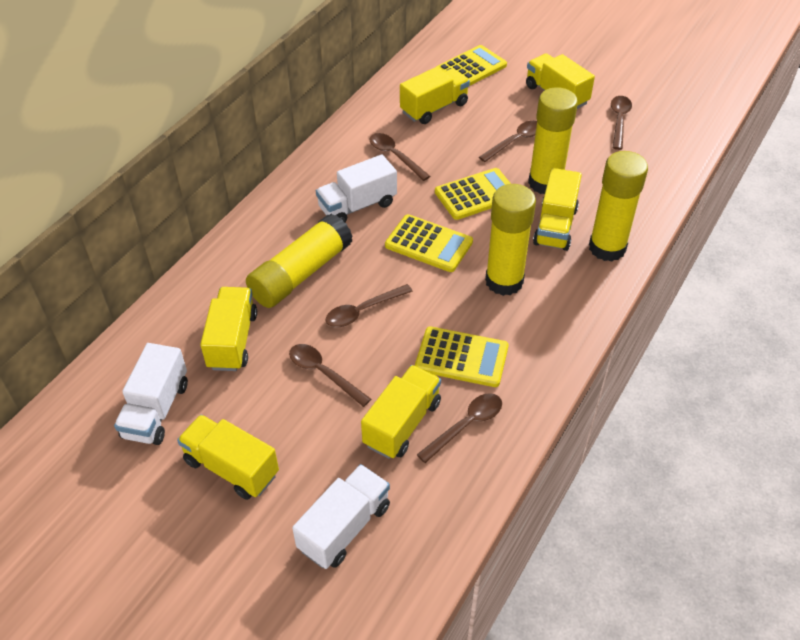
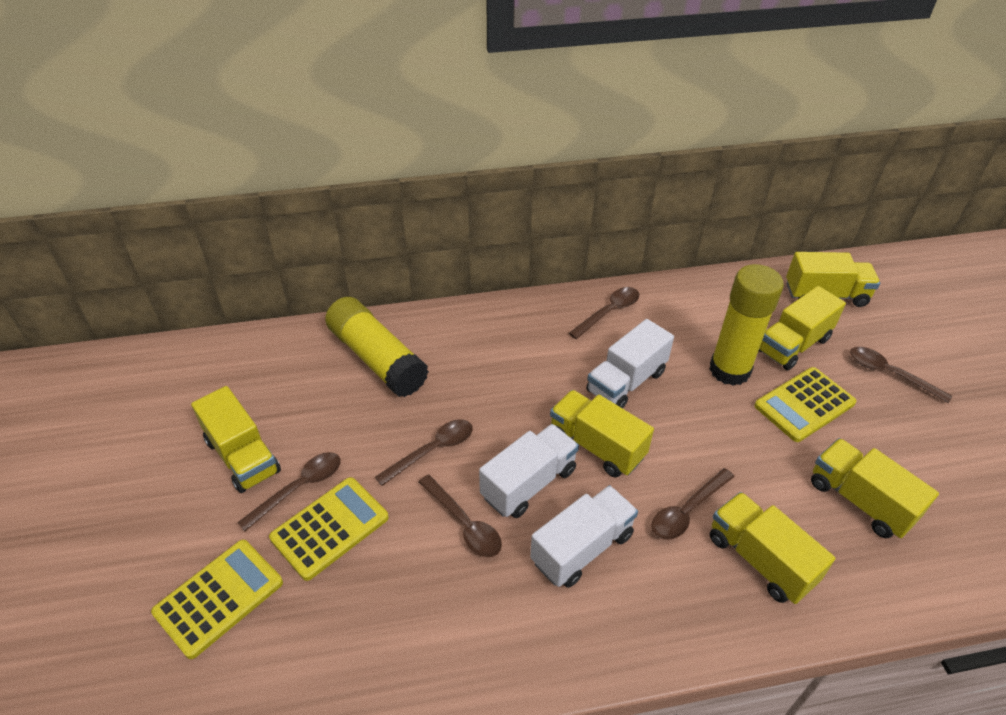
yellow calculator: 4 -> 3
yellow glue stick: 4 -> 2

